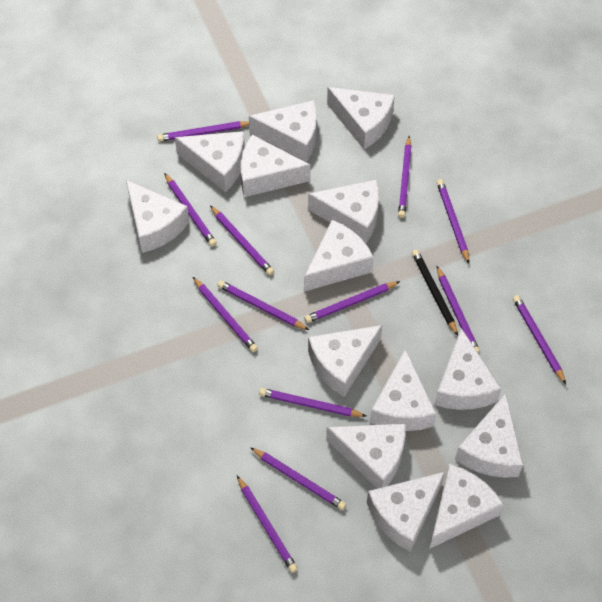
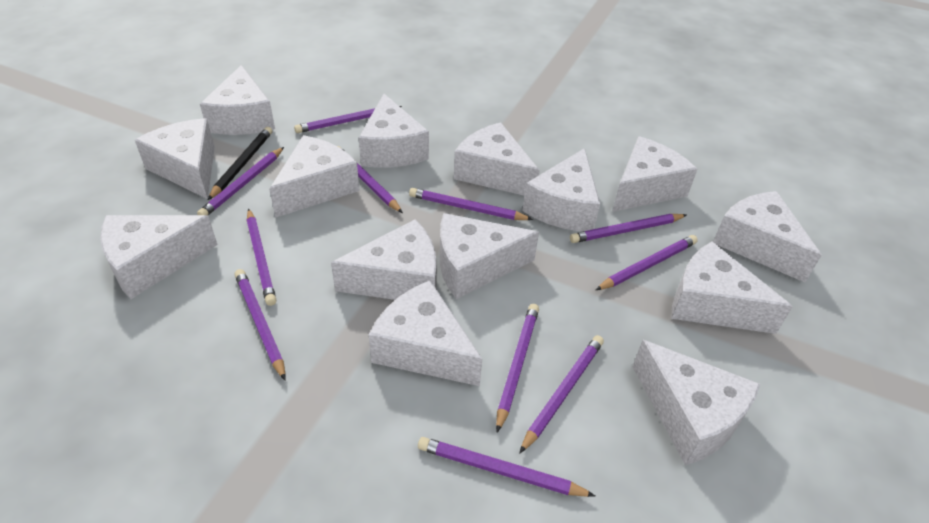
purple pencil: 13 -> 11

